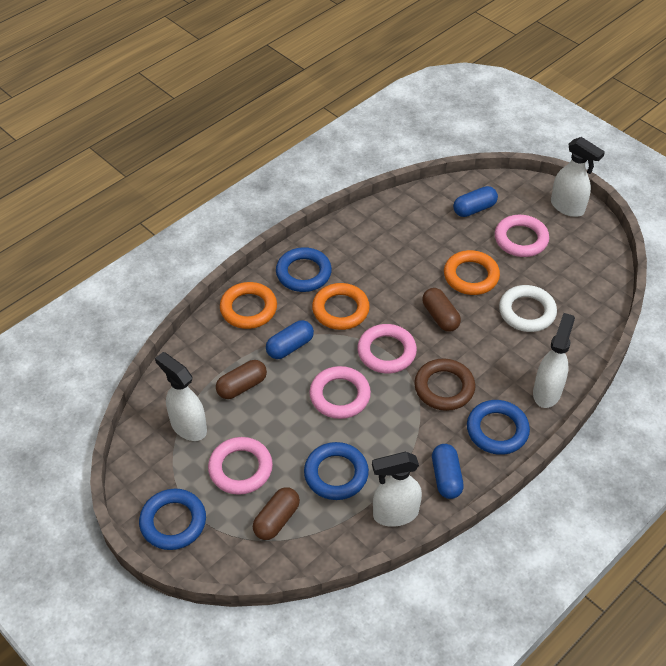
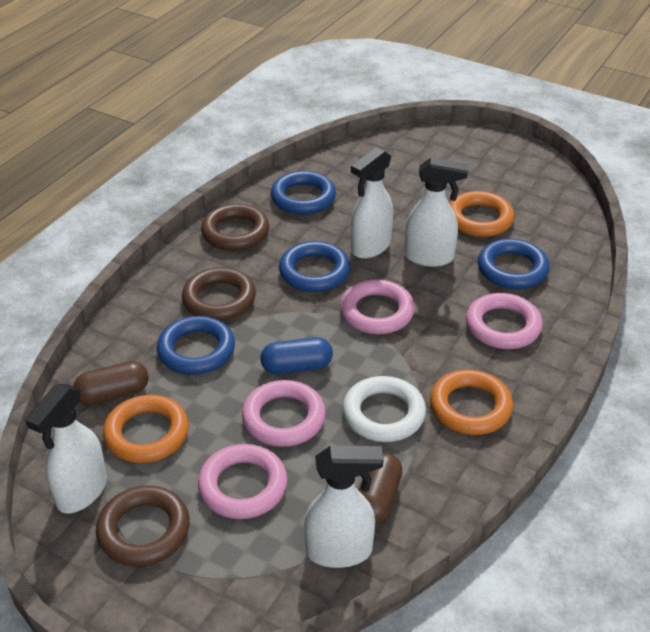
blue capsule: 3 -> 1
brown capsule: 3 -> 2
brown ring: 1 -> 3

